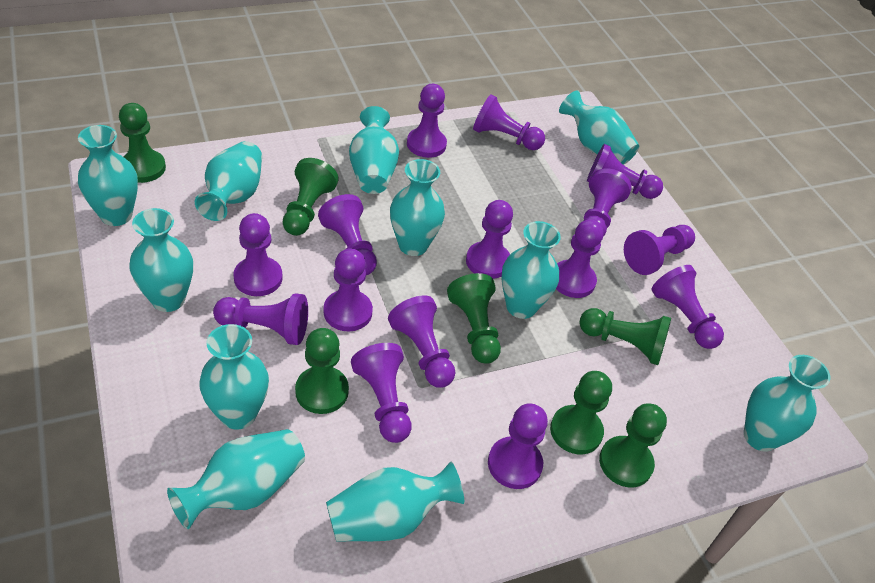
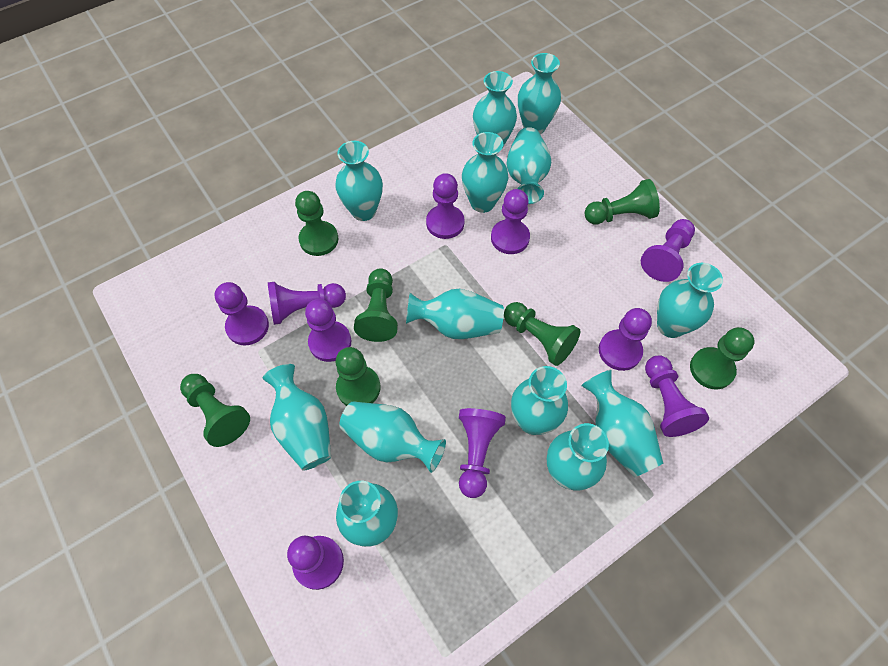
purple pawn: 15 -> 10
turquoise vase: 11 -> 13

